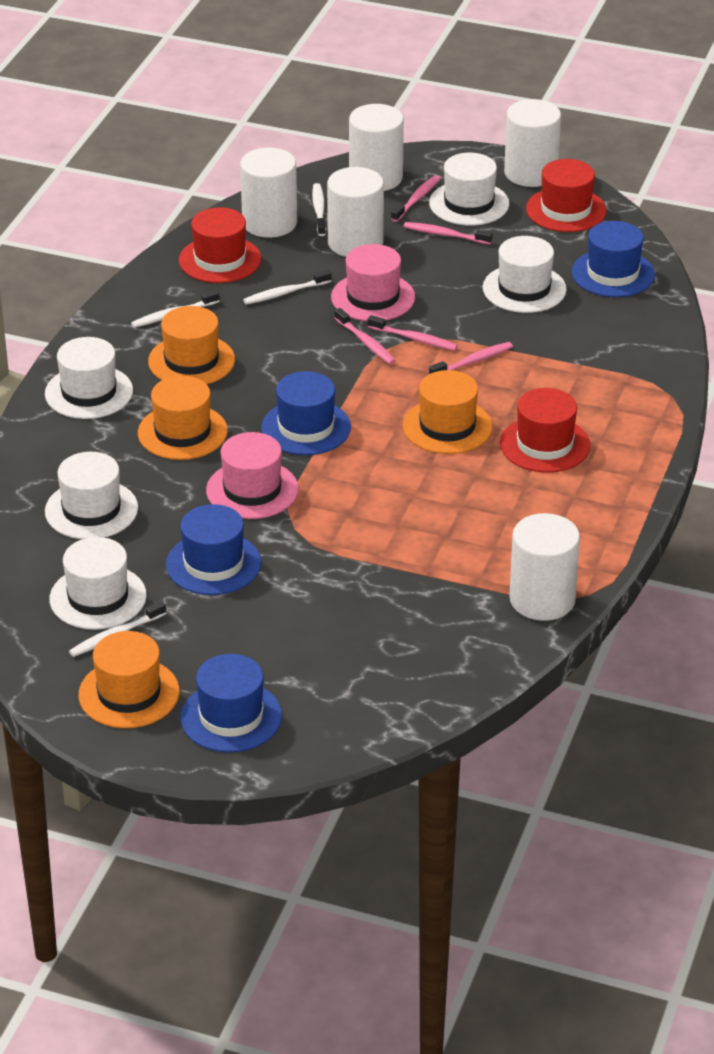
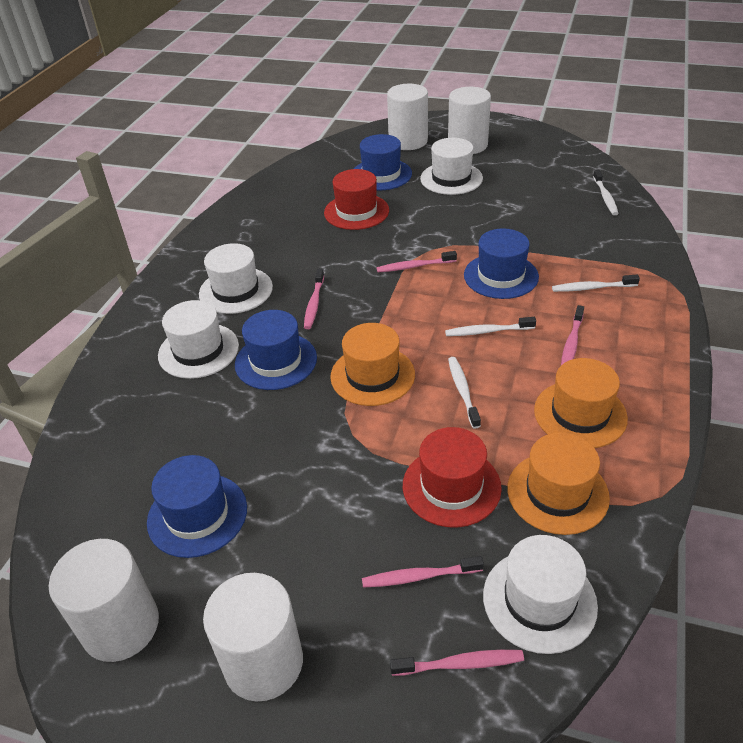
orange hat: 4 -> 3
pink hat: 2 -> 0
red hat: 3 -> 2
white cylinder: 5 -> 4
white hat: 5 -> 4

